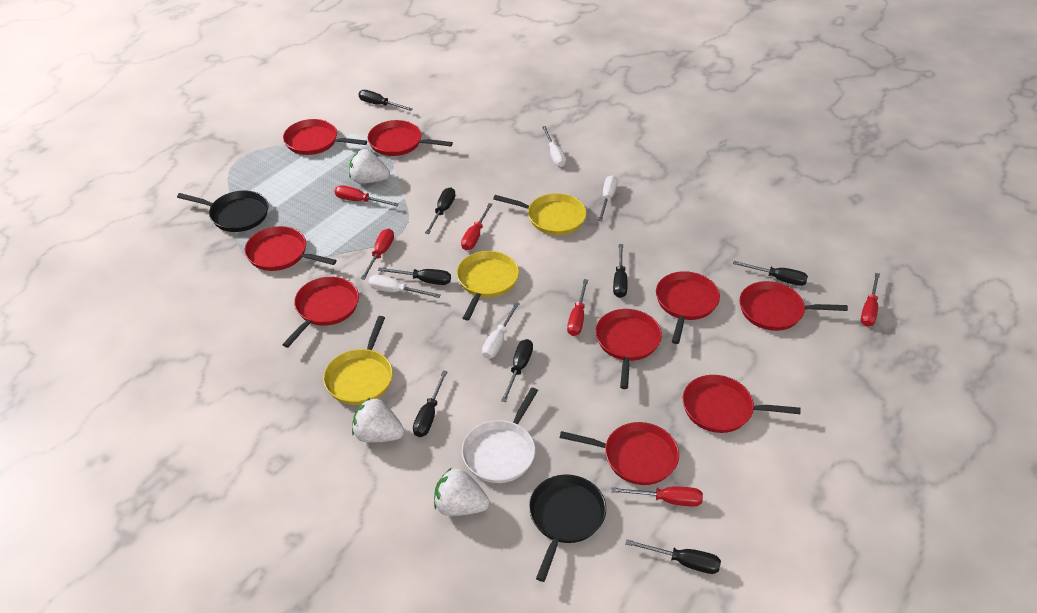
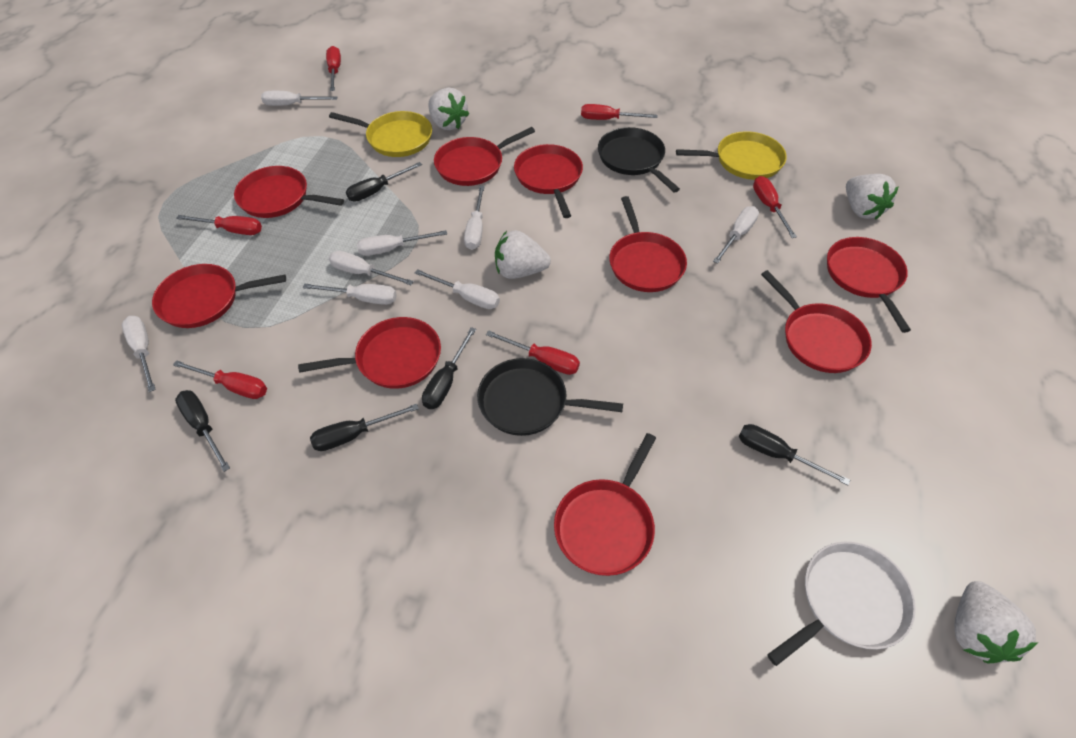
black screwdriver: 8 -> 5
white screwdriver: 4 -> 8
white strawberry: 3 -> 4
yellow pan: 3 -> 2

